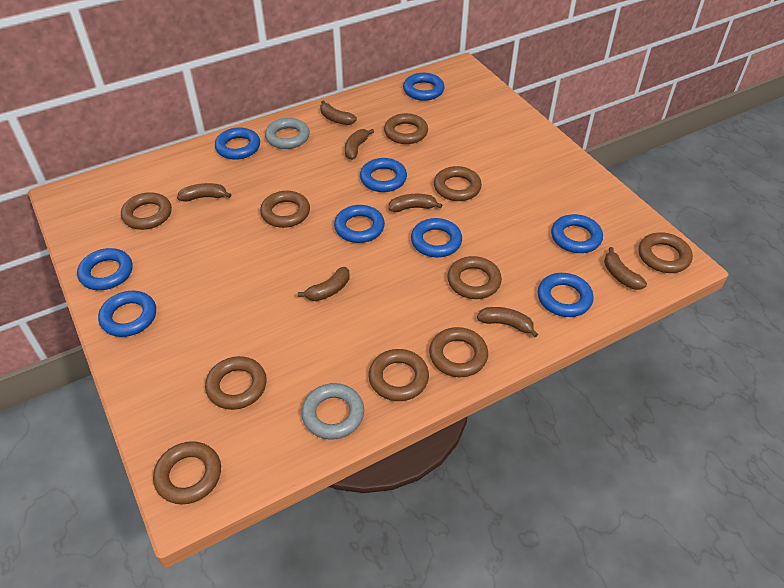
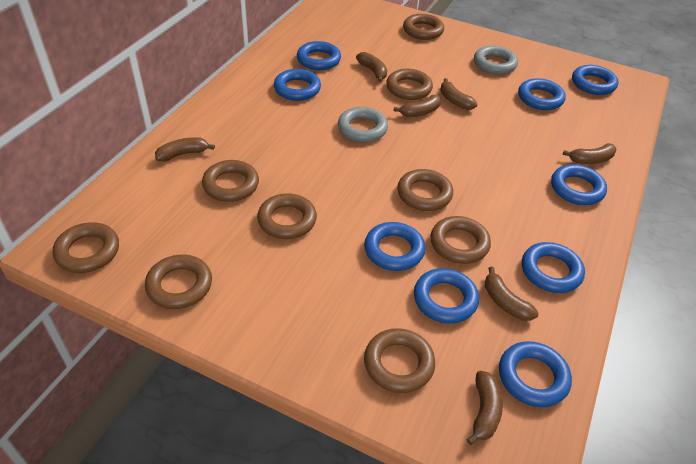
brown ring: 10 -> 9

